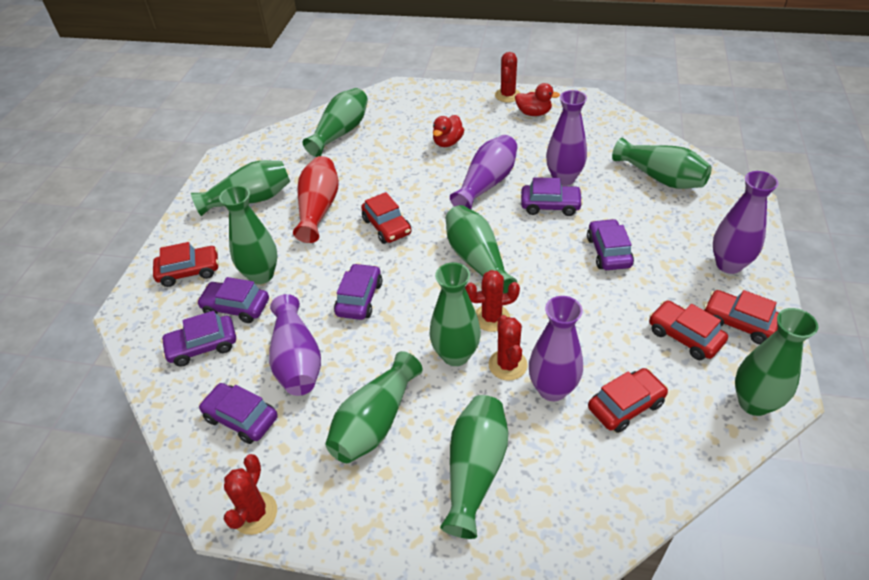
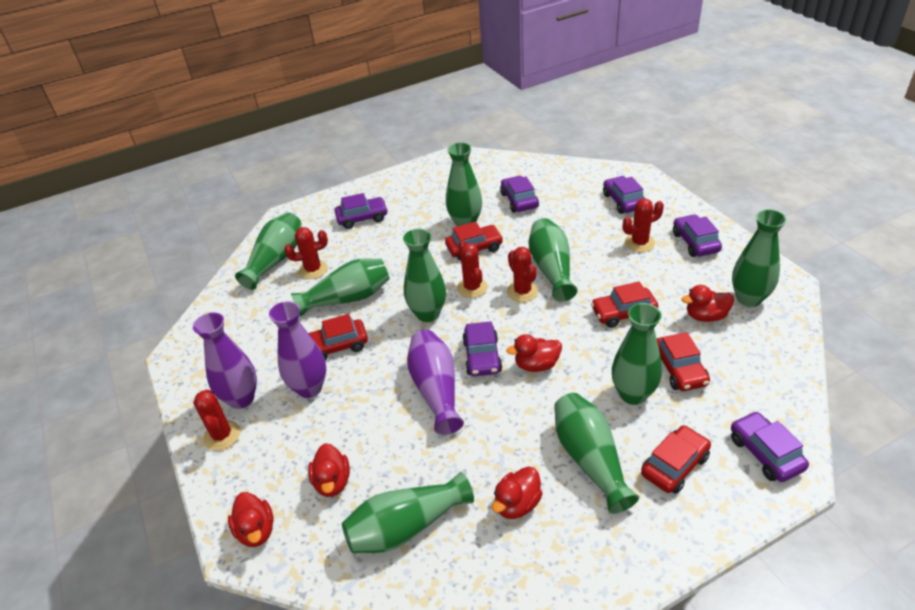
purple vase: 5 -> 3
red cactus: 4 -> 5
red duck: 2 -> 5
red vase: 1 -> 0

